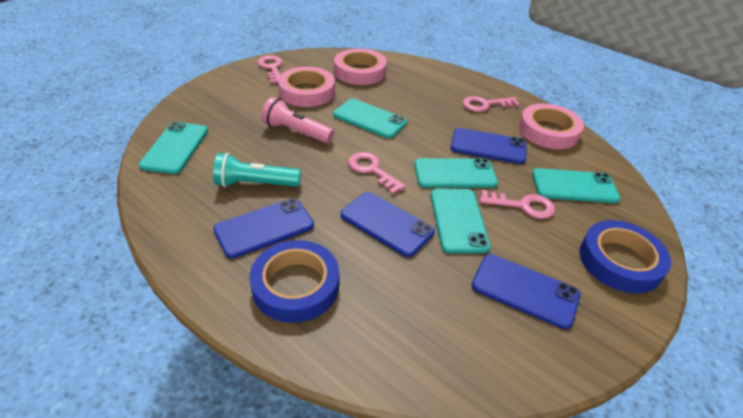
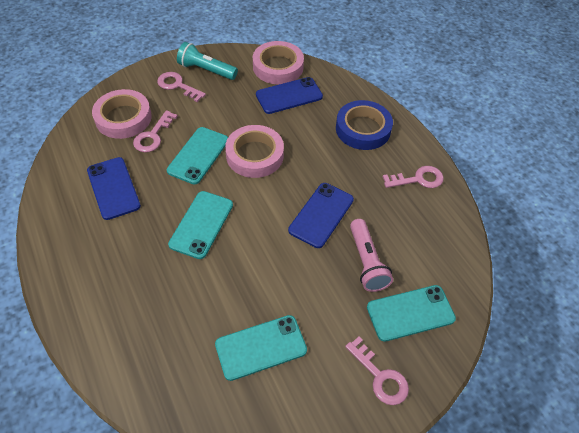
blue phone: 4 -> 3
blue tape: 2 -> 1
turquoise phone: 5 -> 4

